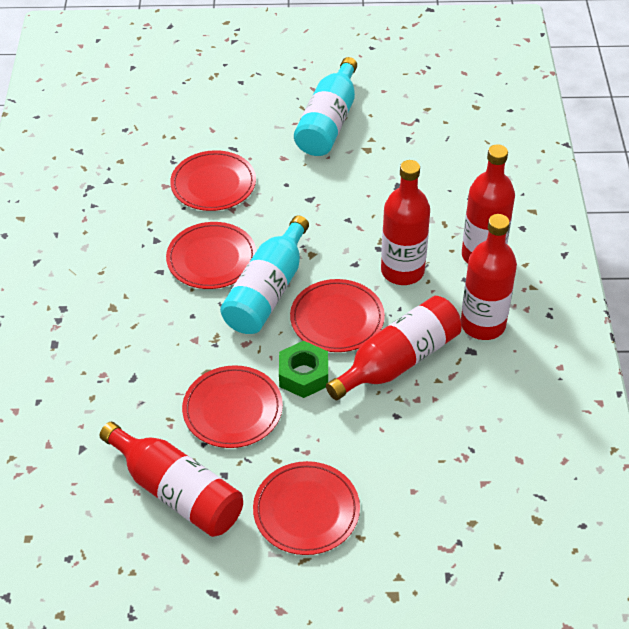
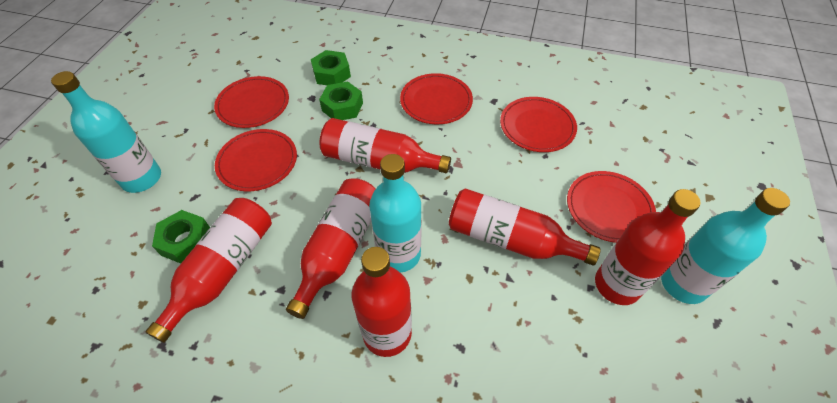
green nut: 1 -> 3
red bottle: 5 -> 6
turquoise bottle: 2 -> 3

